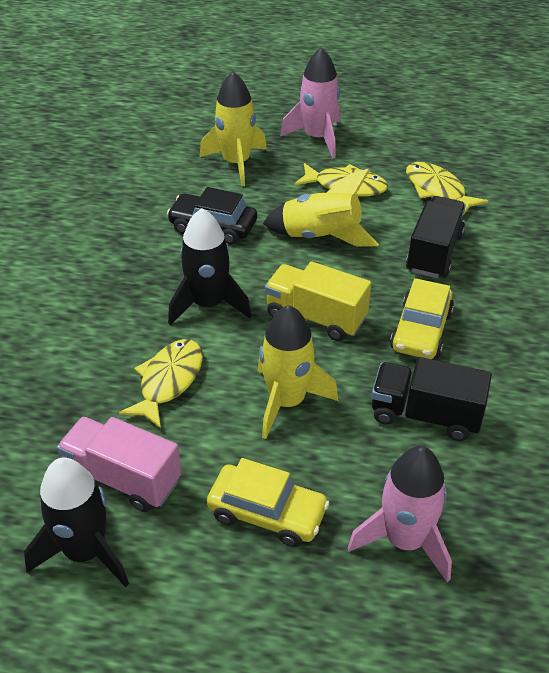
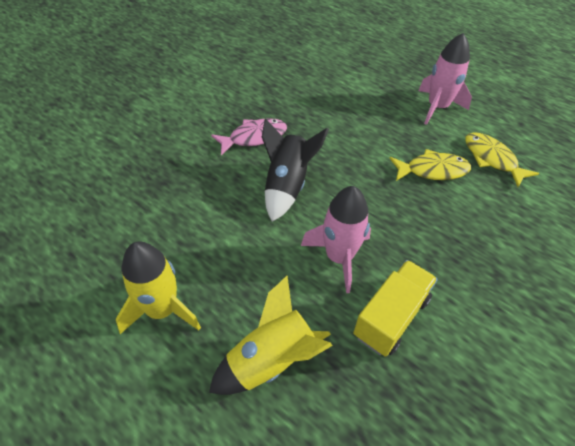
black car: 1 -> 0
black rocket: 2 -> 1
black truck: 2 -> 0
pink fish: 0 -> 1
pink truck: 1 -> 0
yellow car: 2 -> 0
yellow fish: 3 -> 2
yellow rocket: 3 -> 2

